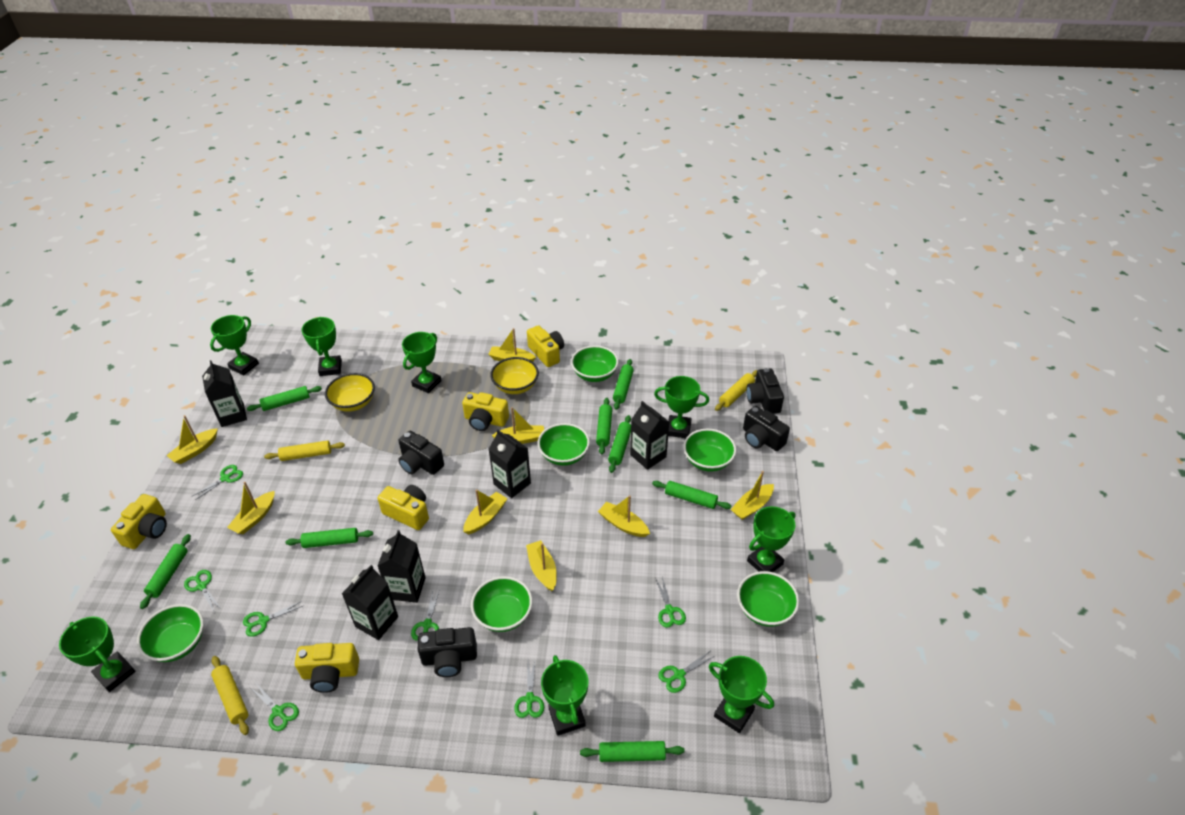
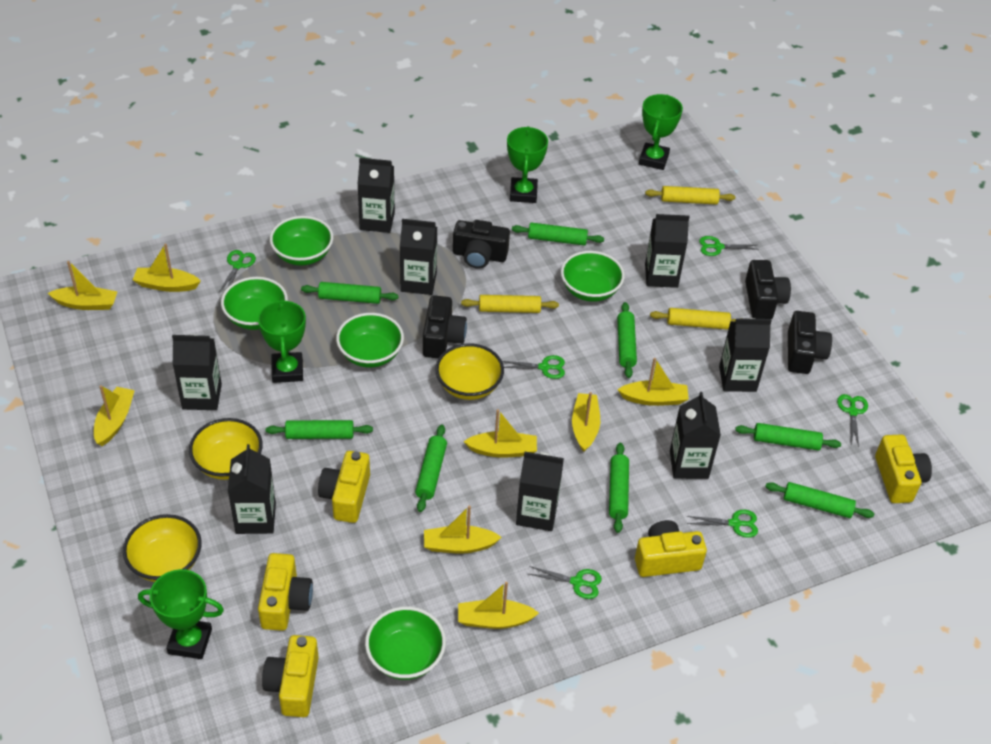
black carton: 5 -> 8
green bowl: 6 -> 5
green scissors: 8 -> 6
green trophy: 8 -> 4
yellow bowl: 2 -> 3

